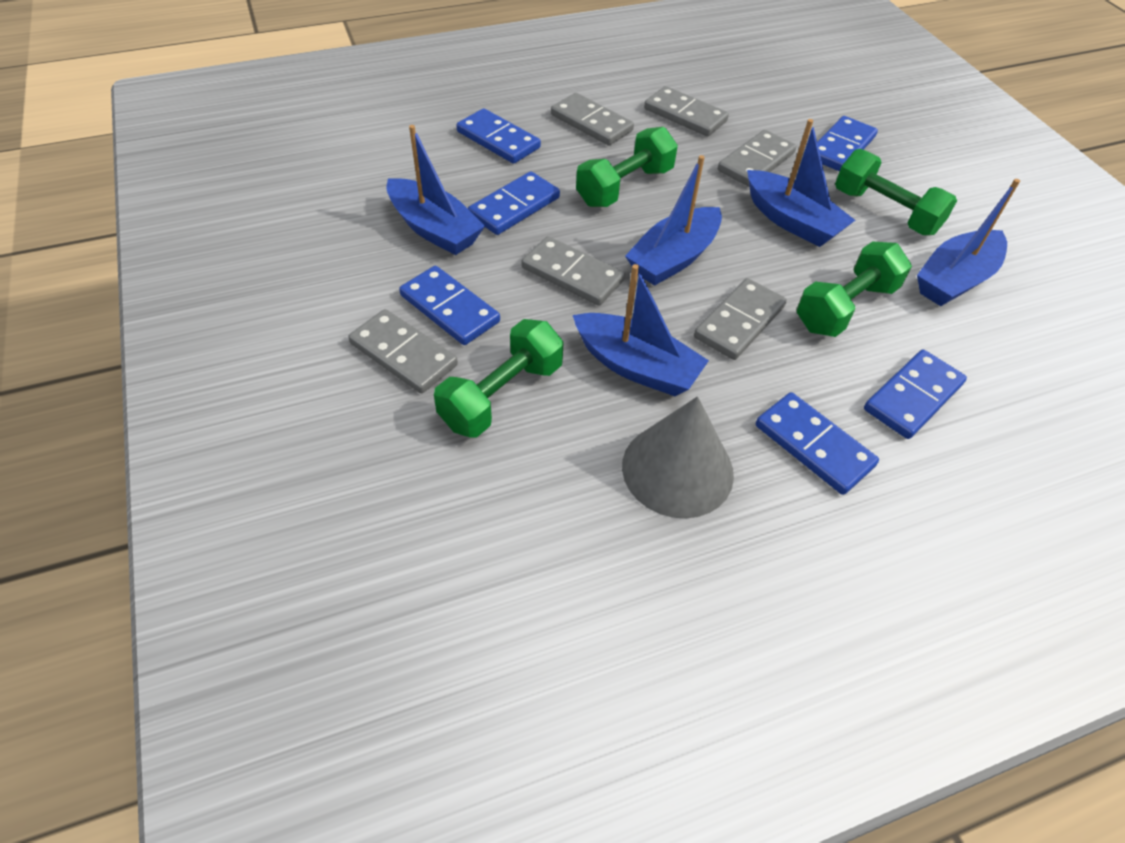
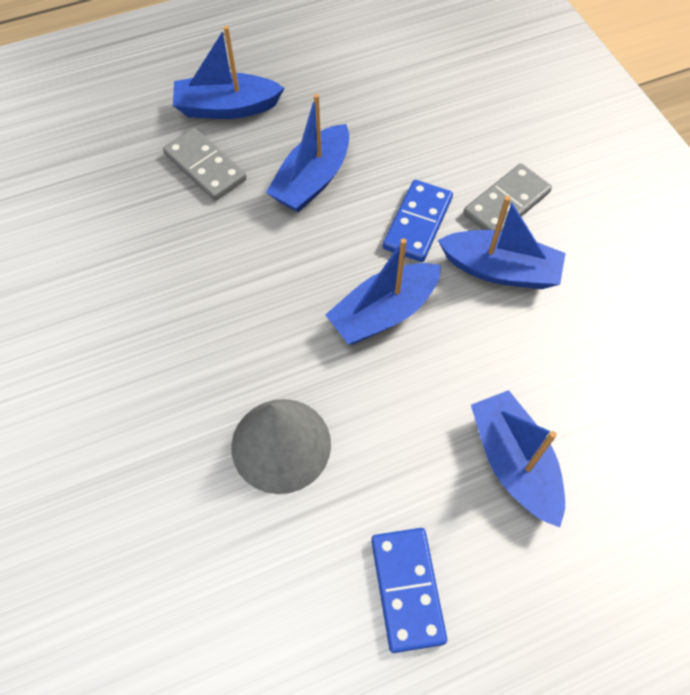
blue domino: 6 -> 2
green dumbbell: 4 -> 0
grey domino: 6 -> 2

